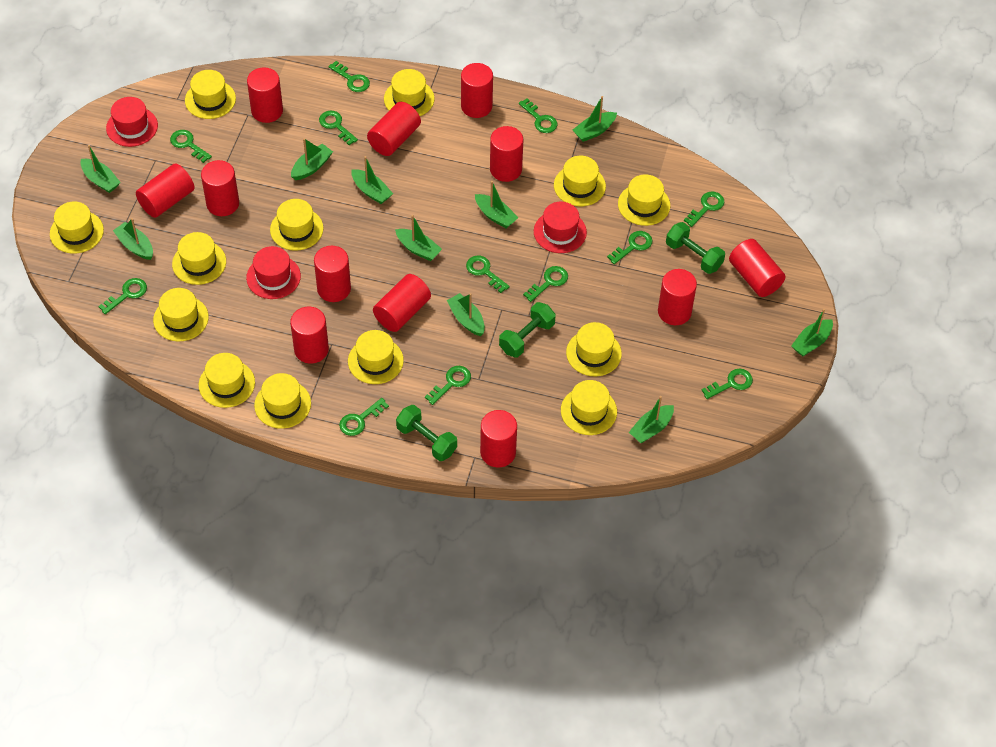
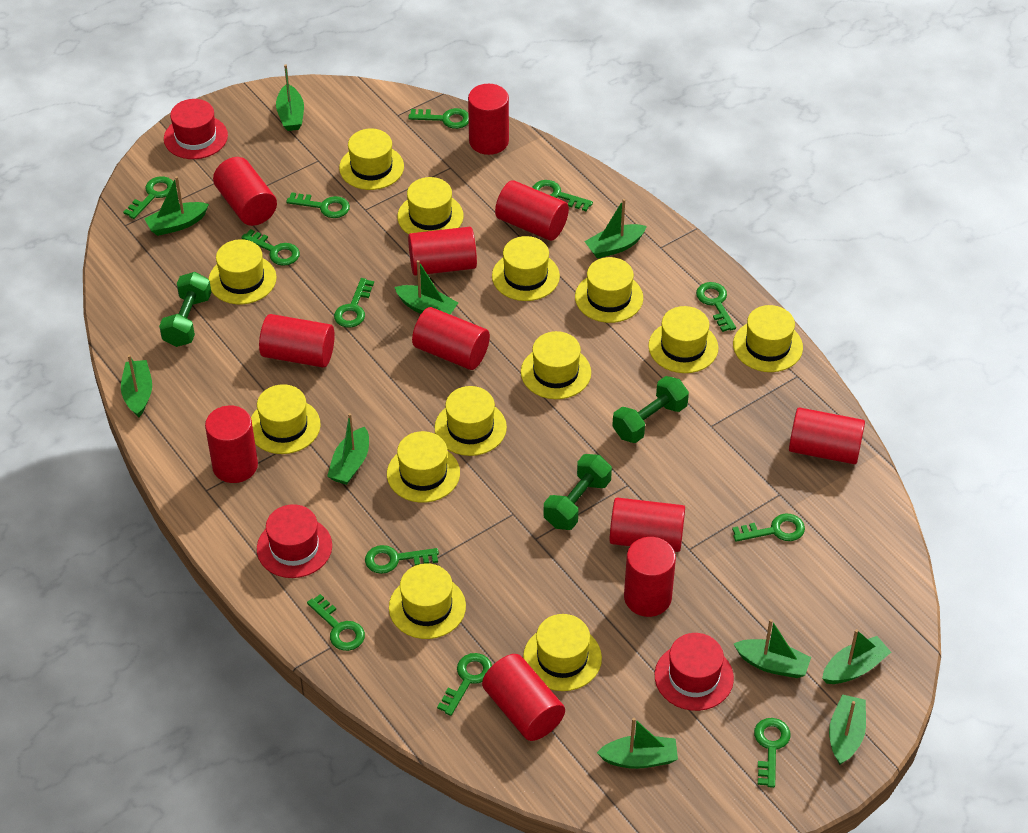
red cylinder: 12 -> 11

